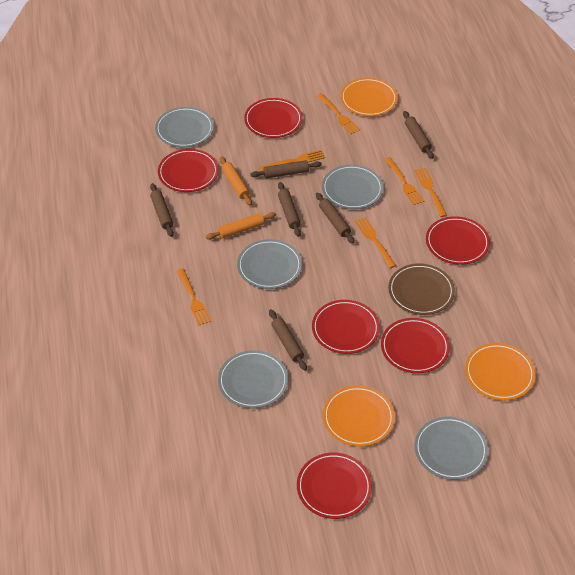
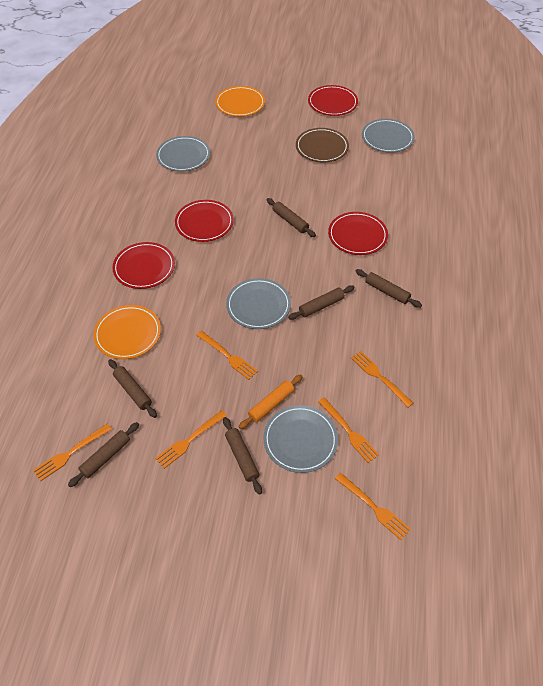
grey plate: 5 -> 4
orange plate: 3 -> 2
orange rolling pin: 2 -> 1
red plate: 6 -> 4

